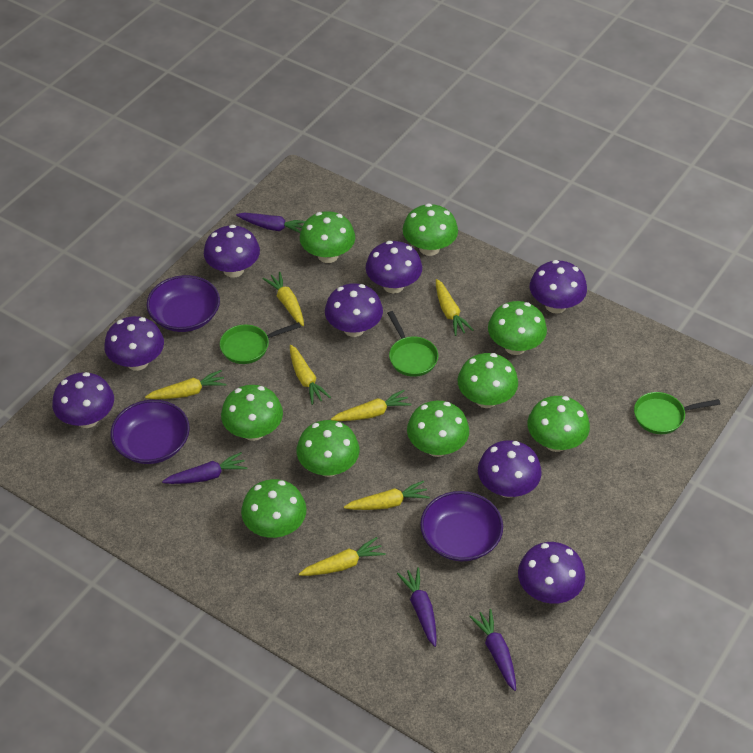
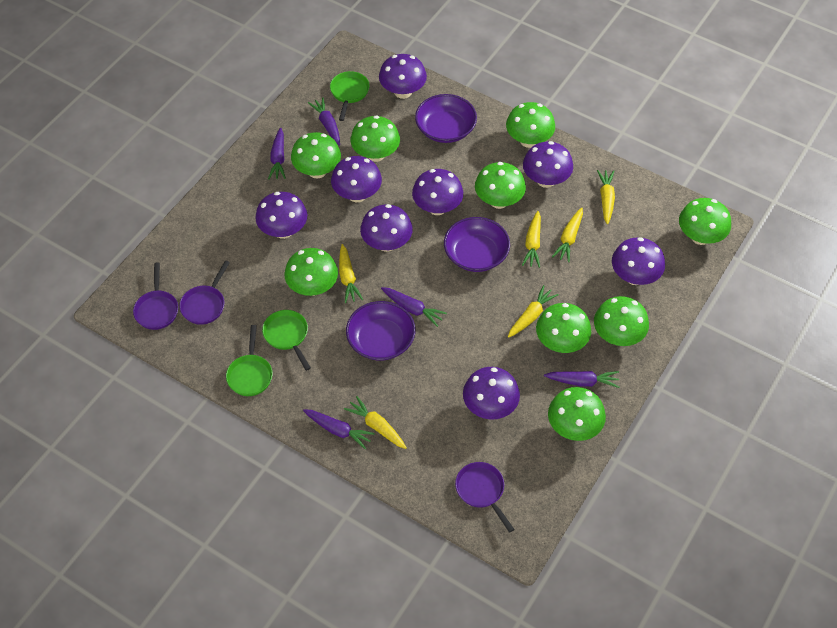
purple carrot: 4 -> 5
purple pan: 0 -> 3
yellow carrot: 7 -> 6

